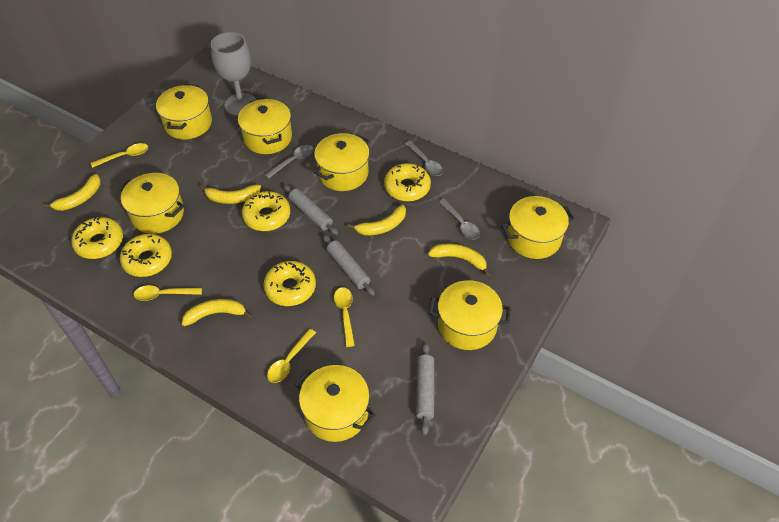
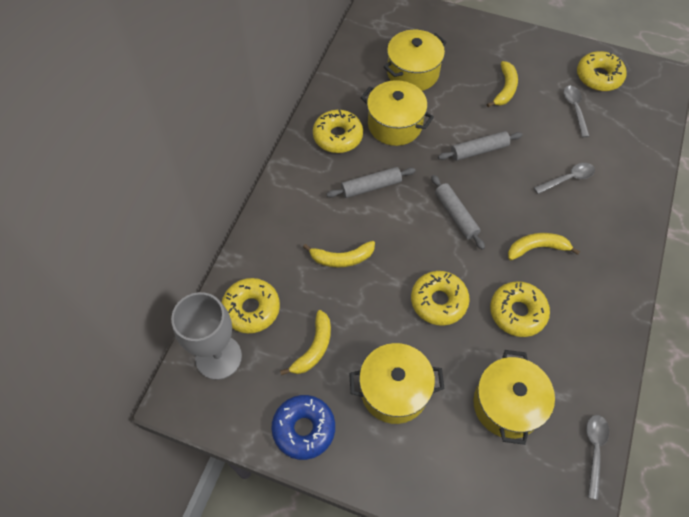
blue donut: 0 -> 1
yellow banana: 5 -> 4
yellow pot: 7 -> 4
yellow spoon: 4 -> 0

